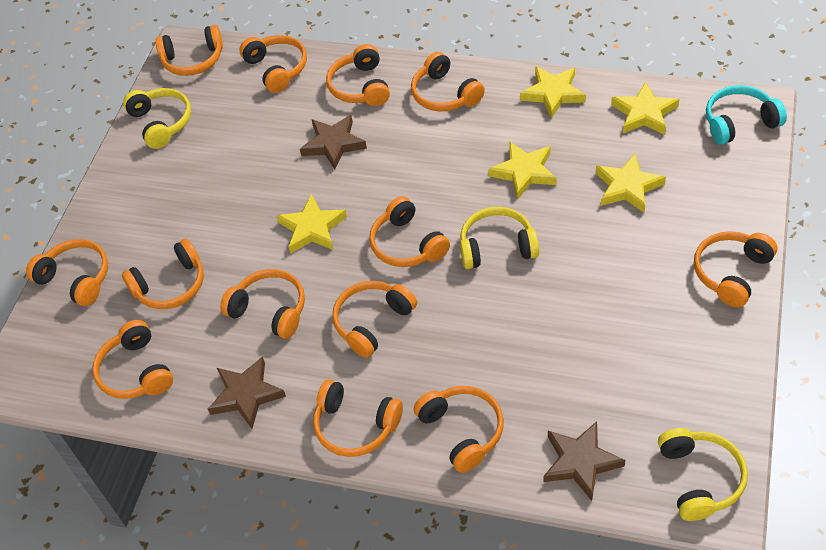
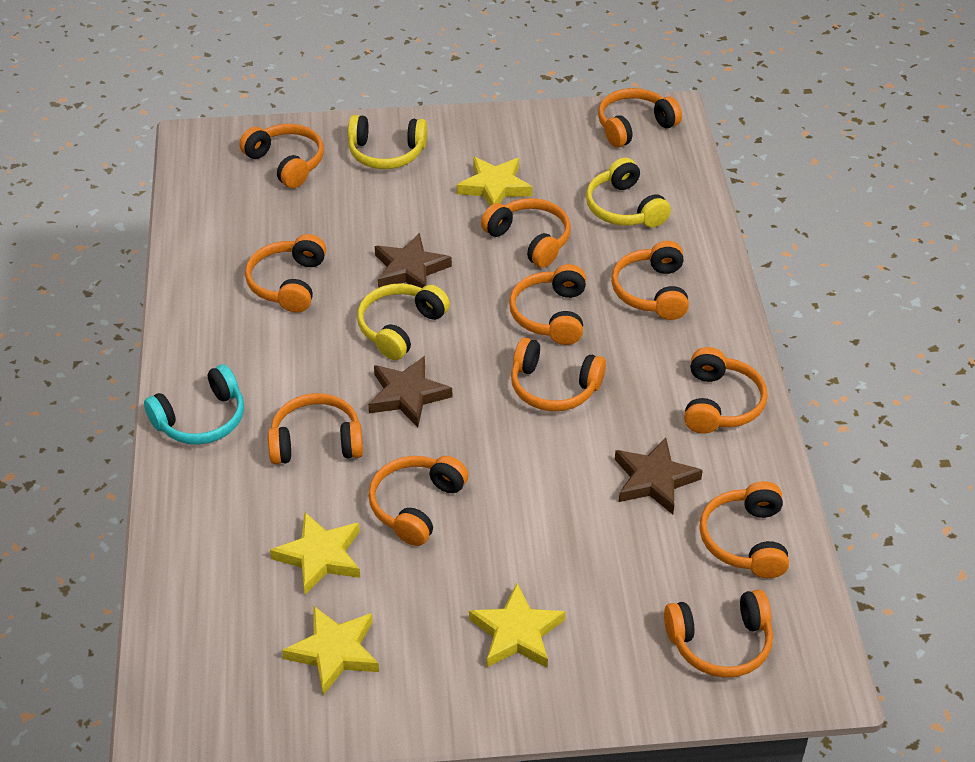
orange headphones: 13 -> 12
yellow star: 5 -> 4

